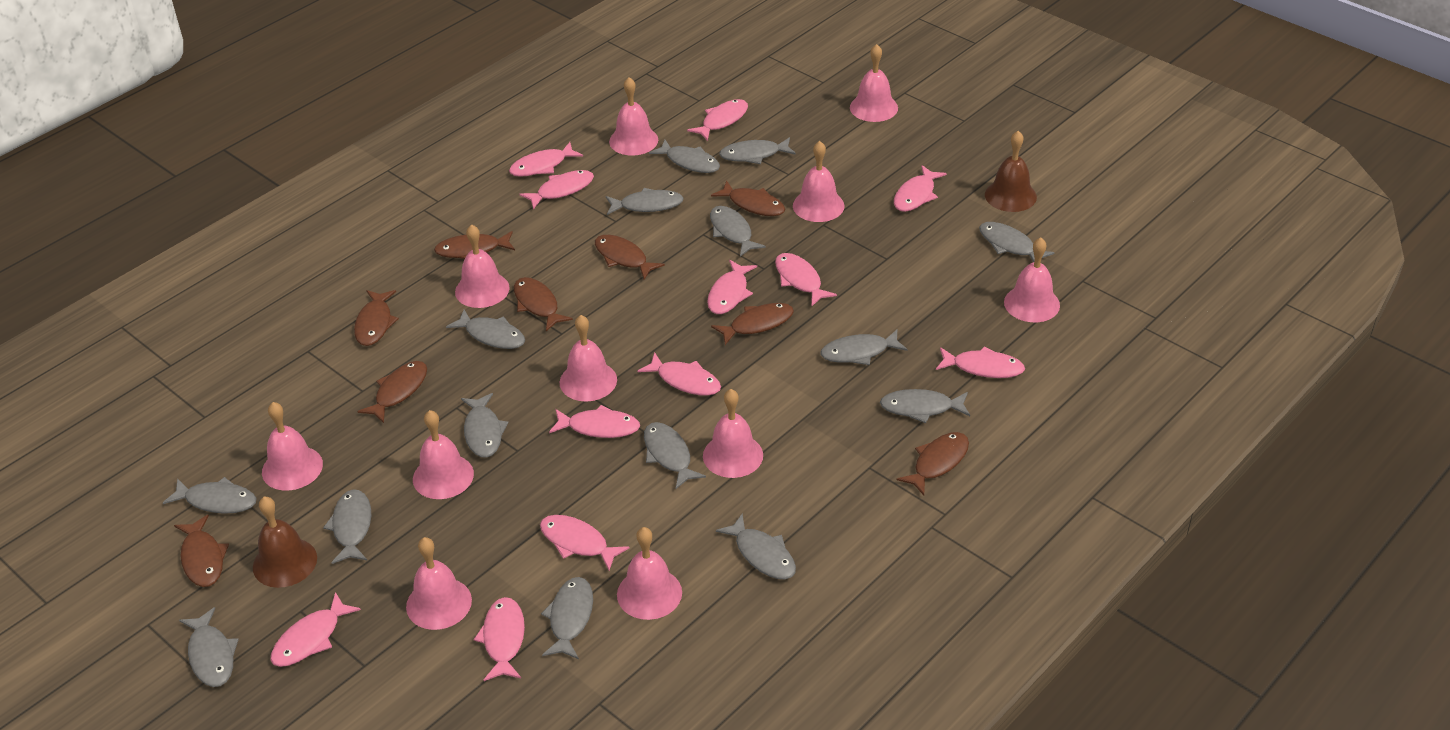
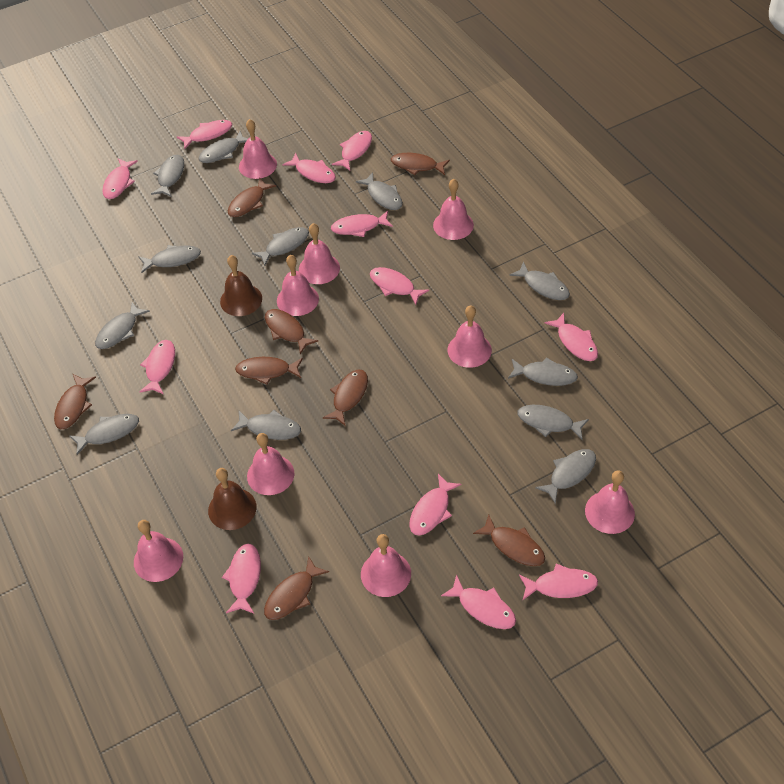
brown fish: 9 -> 8
grey fish: 15 -> 12
pink bell: 11 -> 9

